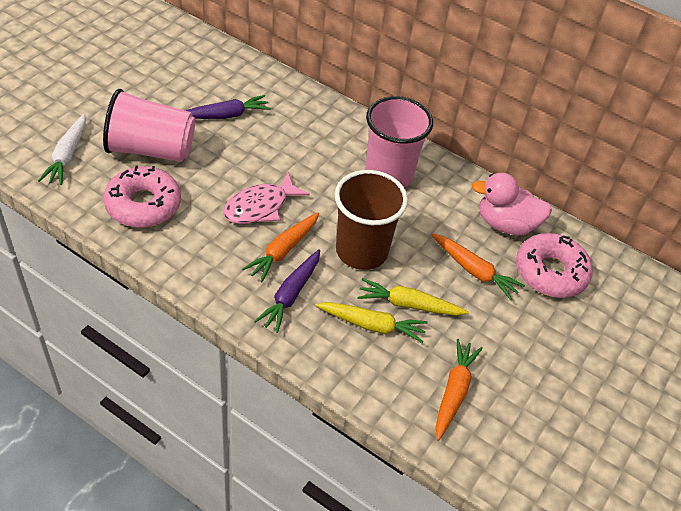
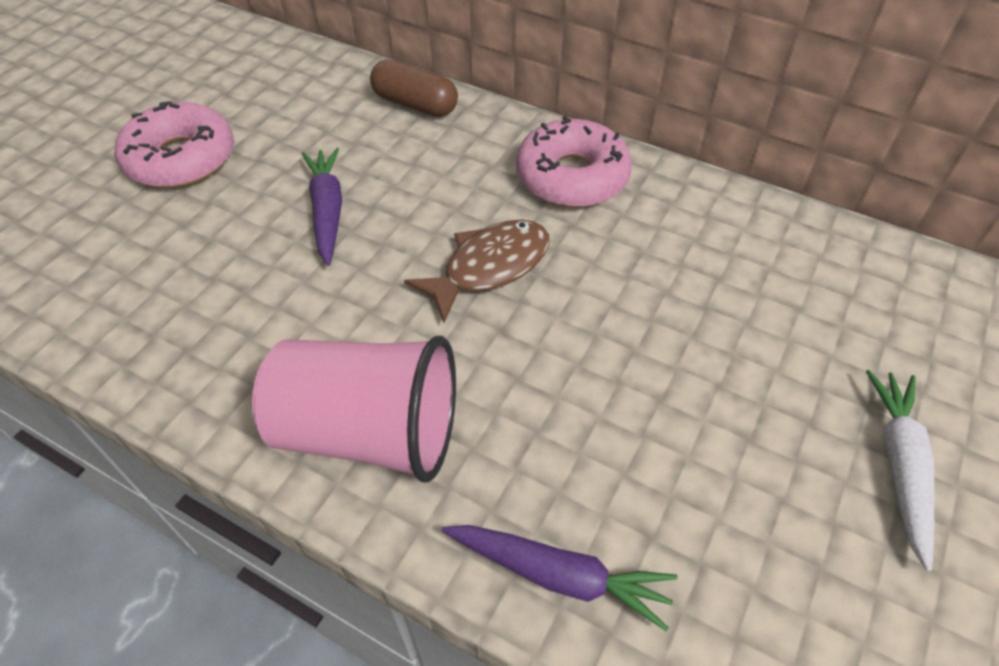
brown capsule: 0 -> 1
brown cup: 1 -> 0
brown fish: 0 -> 1
orange carrot: 3 -> 0
pink cup: 2 -> 1
pink duck: 1 -> 0
pink fish: 1 -> 0
yellow carrot: 2 -> 0

